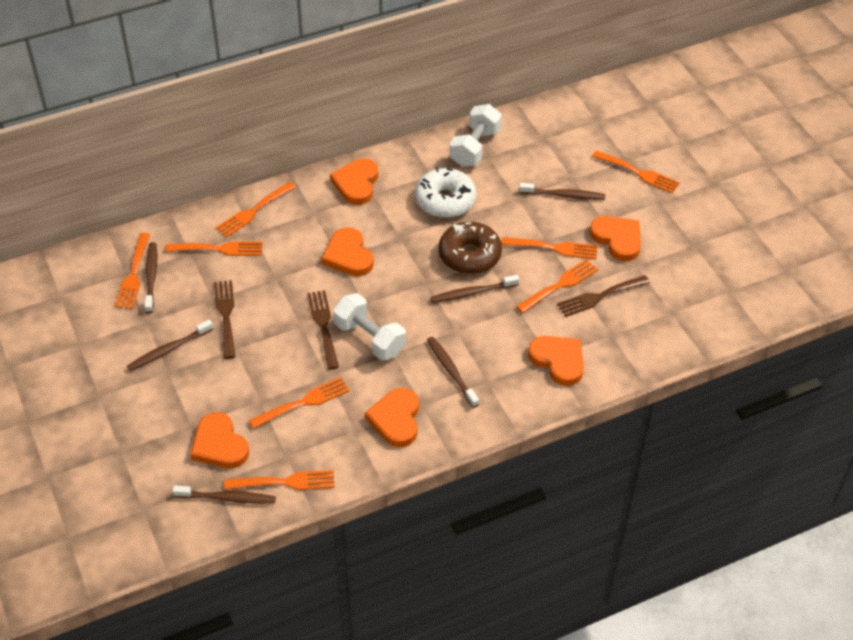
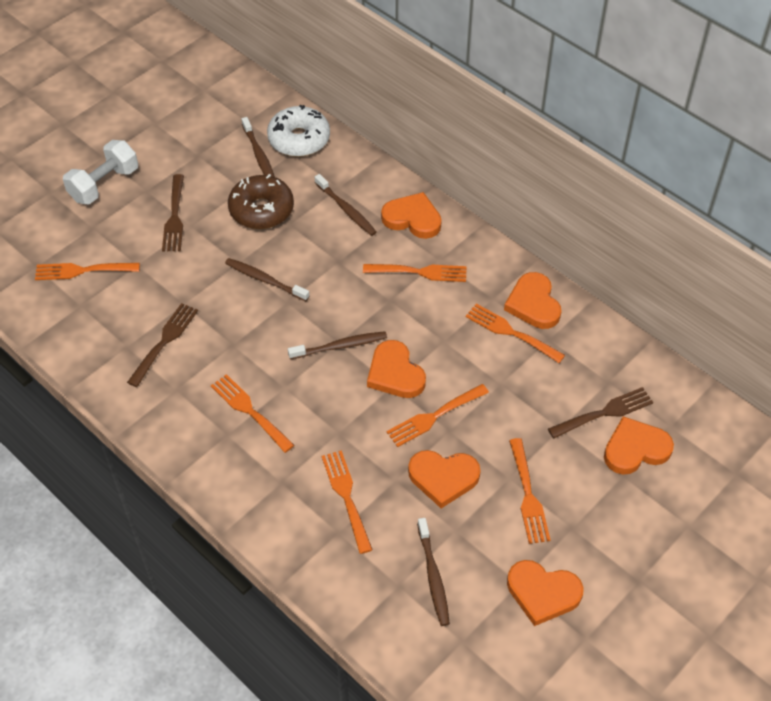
brown toothbrush: 6 -> 5
orange fork: 8 -> 7
white dumbbell: 2 -> 1

